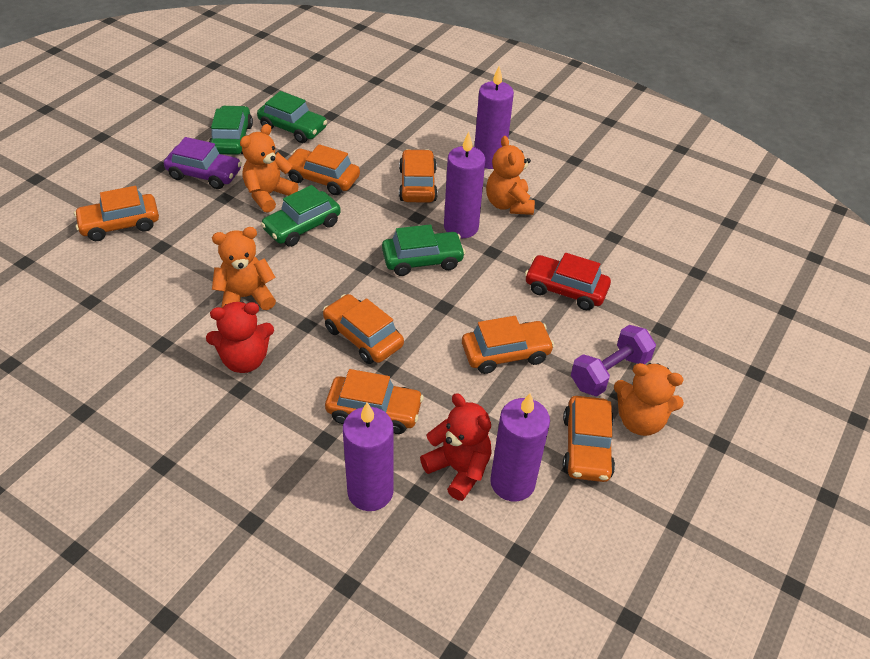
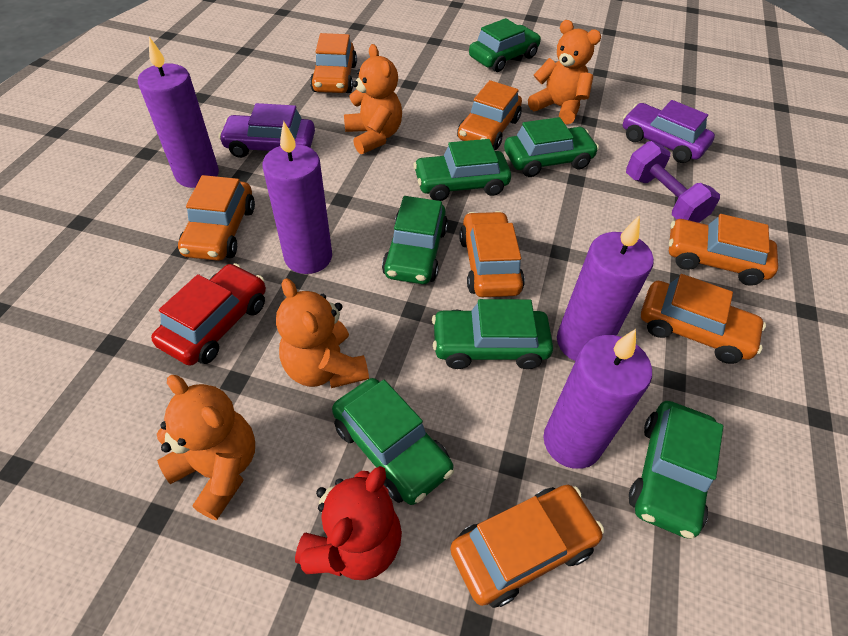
green car: 4 -> 7
purple car: 1 -> 2
red teddy bear: 2 -> 1

